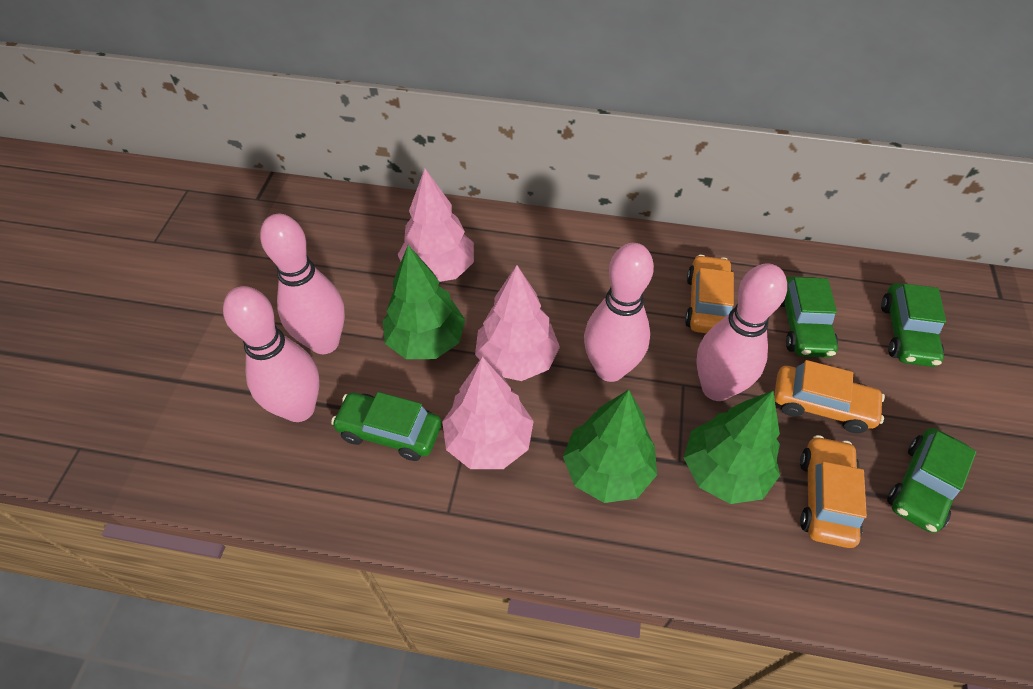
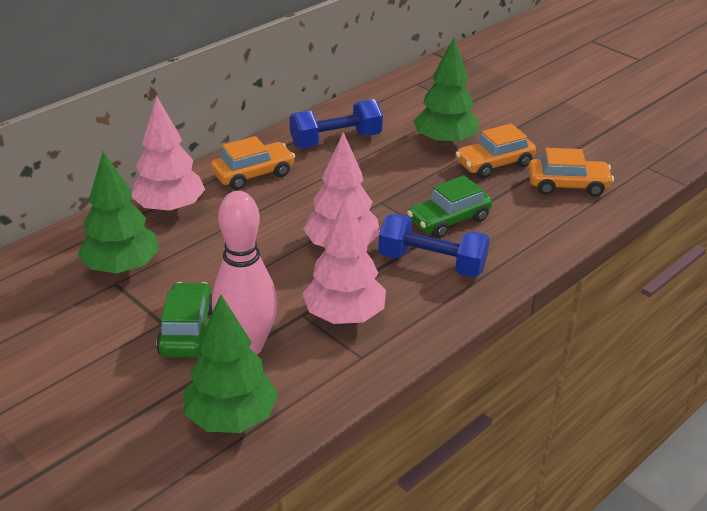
blue dumbbell: 0 -> 2
green car: 4 -> 2
pink bowling pin: 4 -> 1

